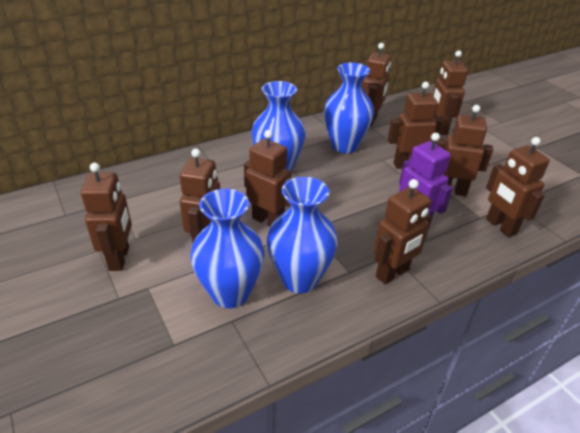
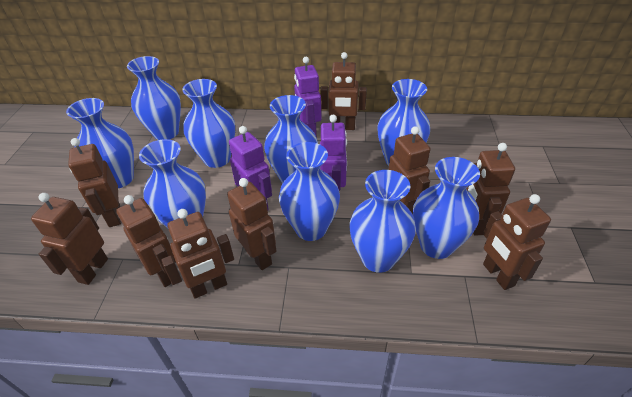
blue vase: 4 -> 9
purple robot: 1 -> 3

